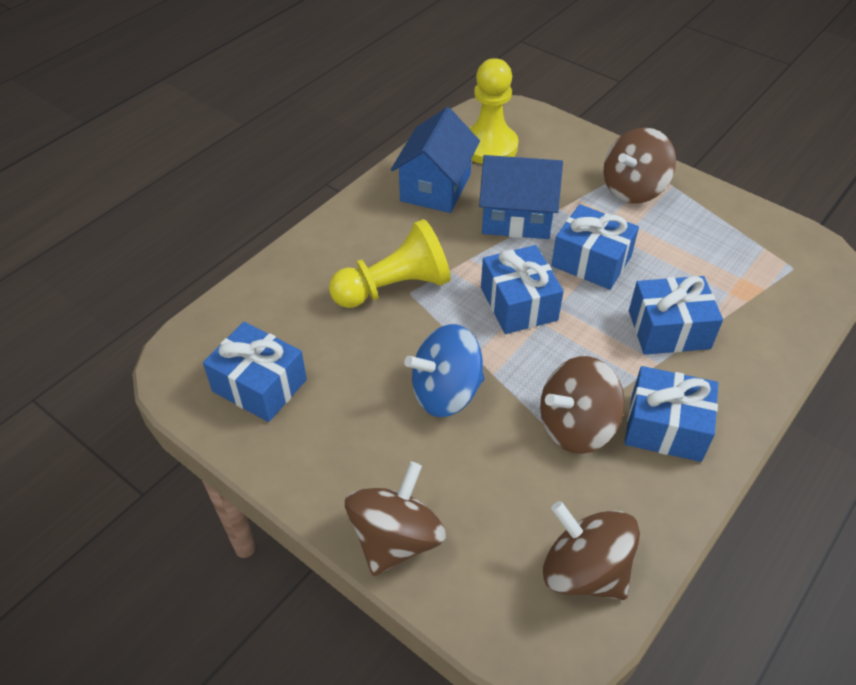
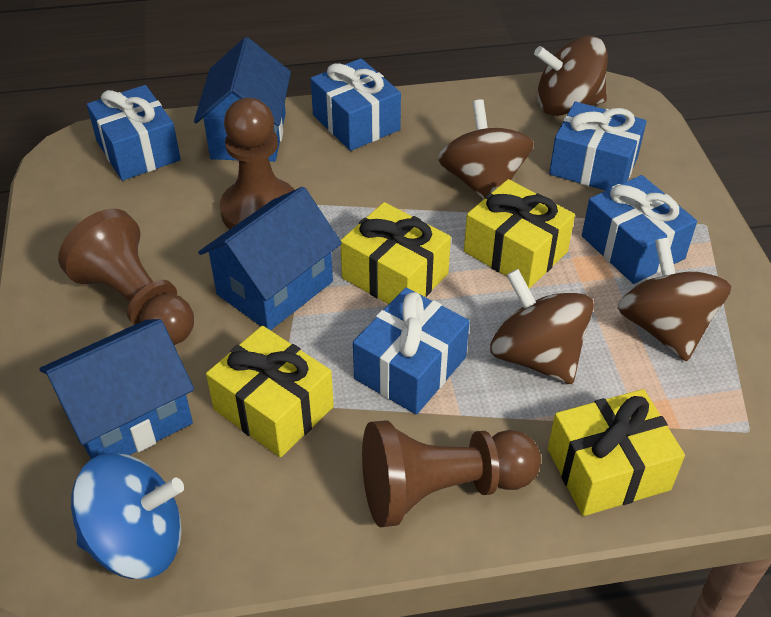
blue house: 2 -> 3
brown pawn: 0 -> 3
yellow gift: 0 -> 4
yellow pawn: 2 -> 0

